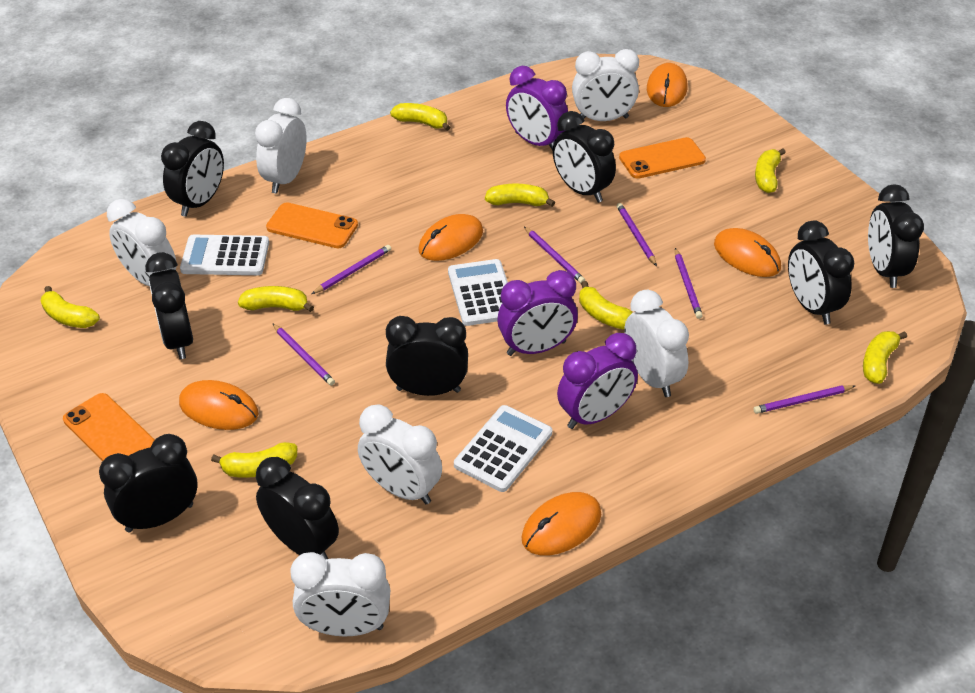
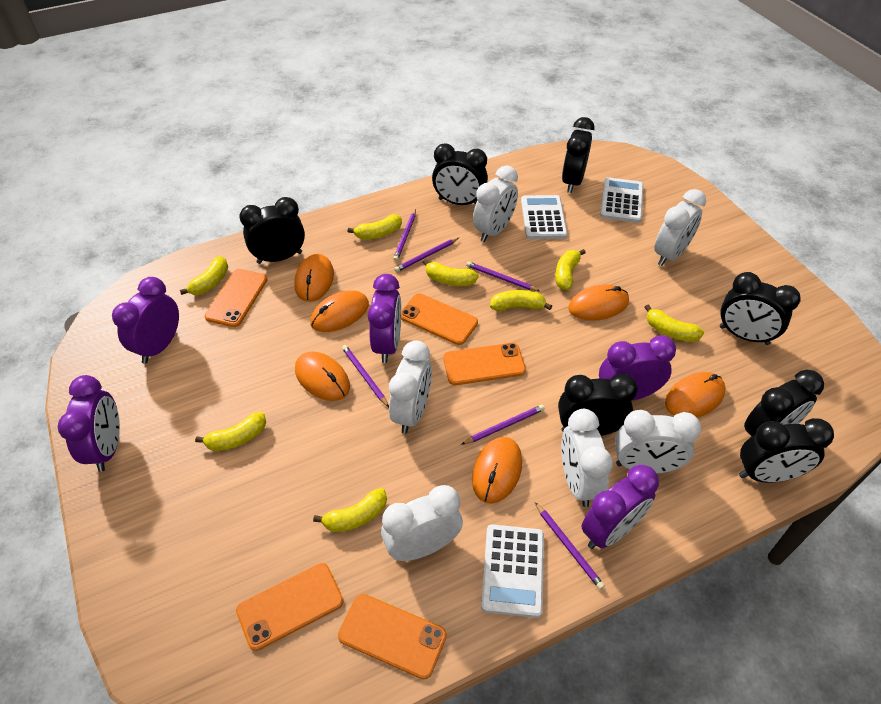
black clock: 8 -> 7
orange mouse: 5 -> 6
orange phone: 3 -> 5
purple clock: 3 -> 5

